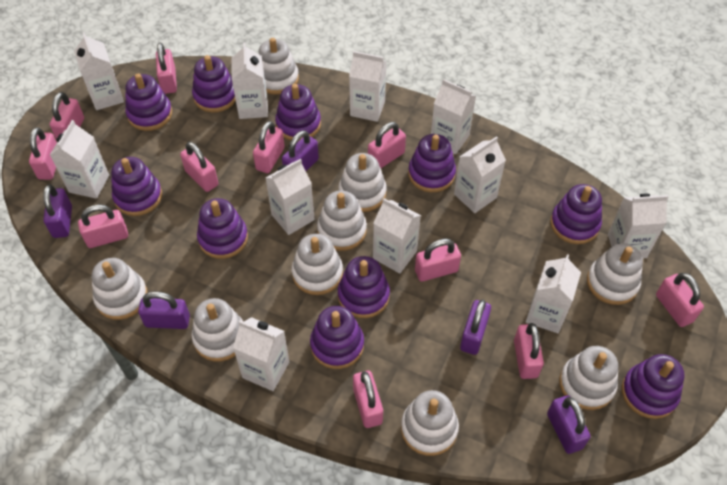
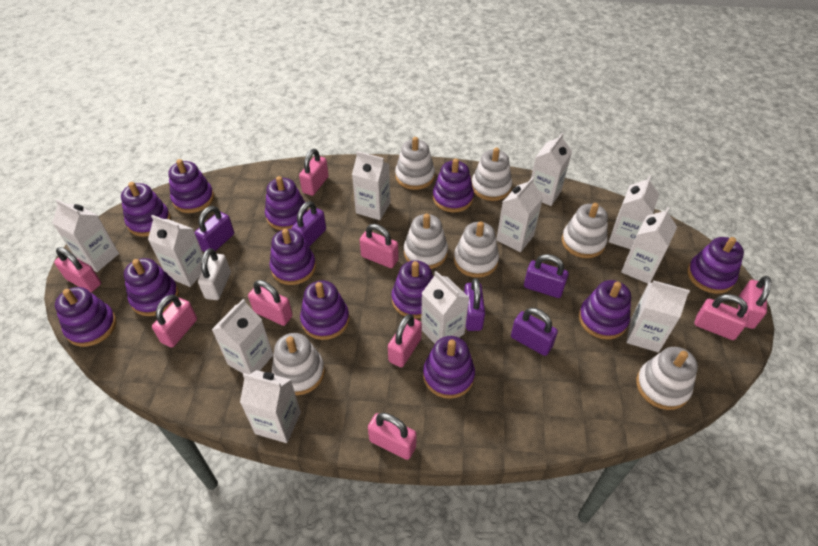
pink padlock: 11 -> 9
purple stacking toy: 10 -> 12
white padlock: 0 -> 1
white stacking toy: 9 -> 7

